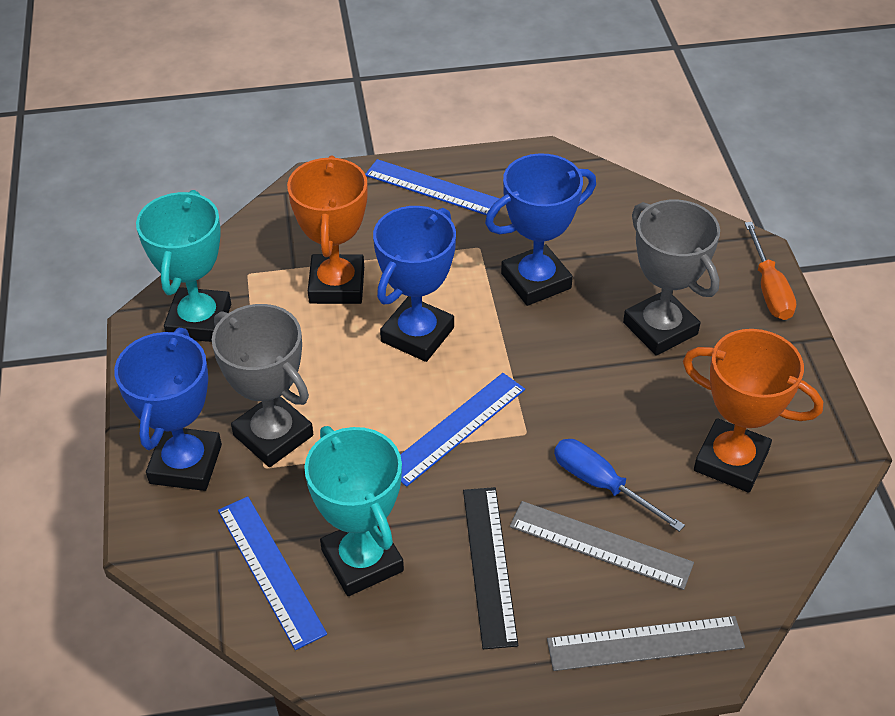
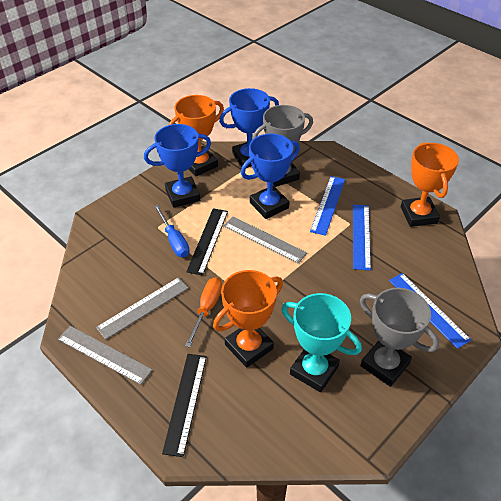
black ruler: 1 -> 2
grey ruler: 2 -> 3
orange trophy: 2 -> 3
turquoise trophy: 2 -> 1

